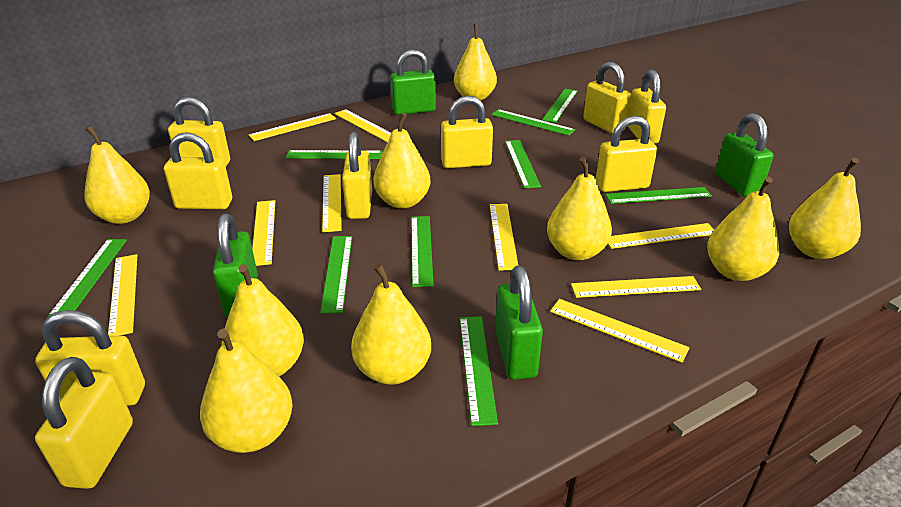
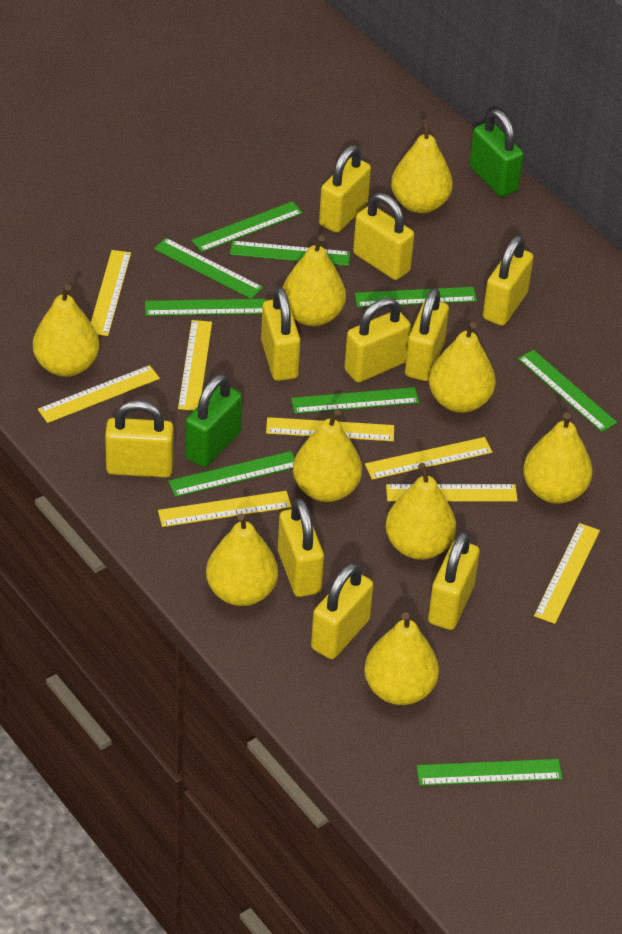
green padlock: 4 -> 2
yellow padlock: 9 -> 10
yellow ruler: 9 -> 8

